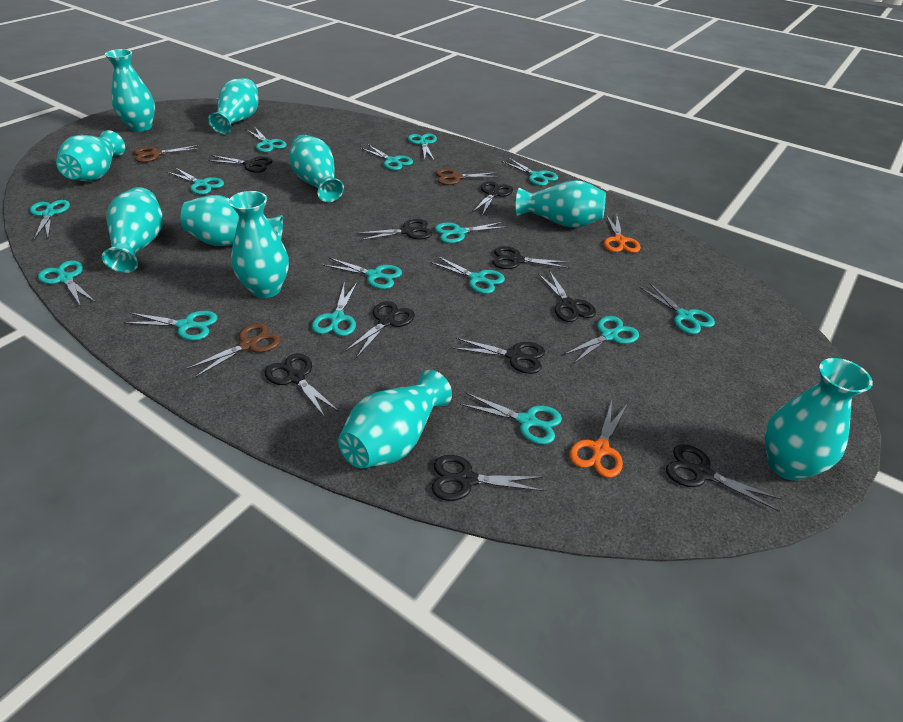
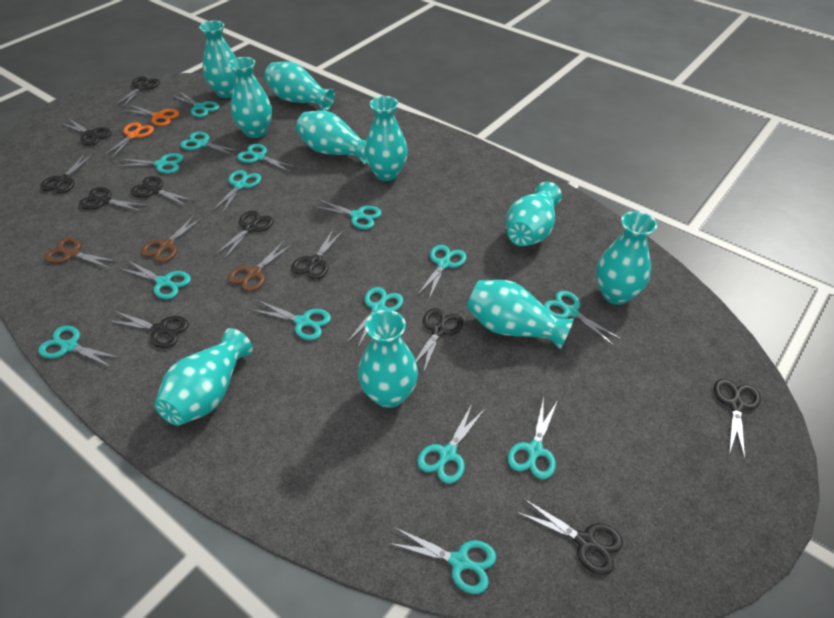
black scissors: 10 -> 11

